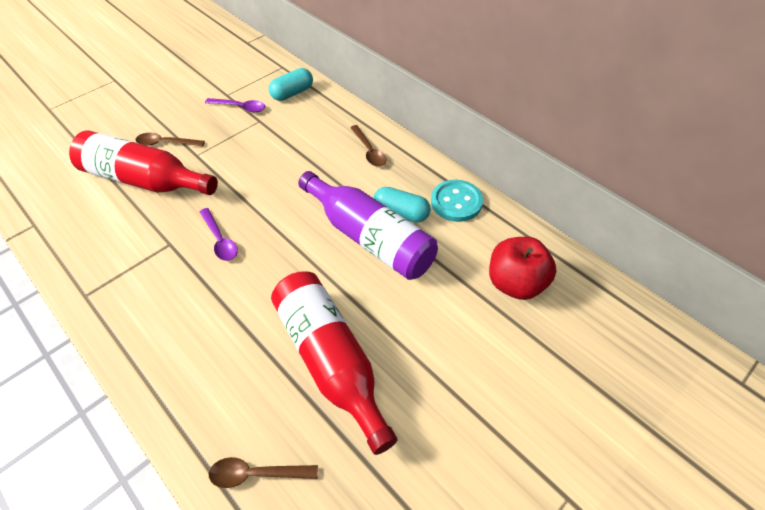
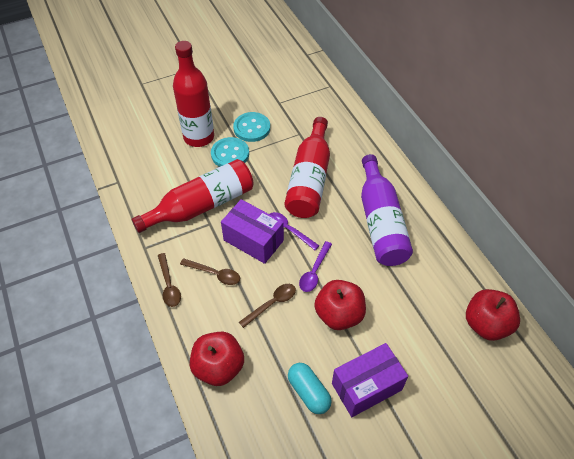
purple box: 0 -> 2
red apple: 1 -> 3
red bottle: 2 -> 3
turquoise button: 1 -> 2
turquoise capsule: 2 -> 1

